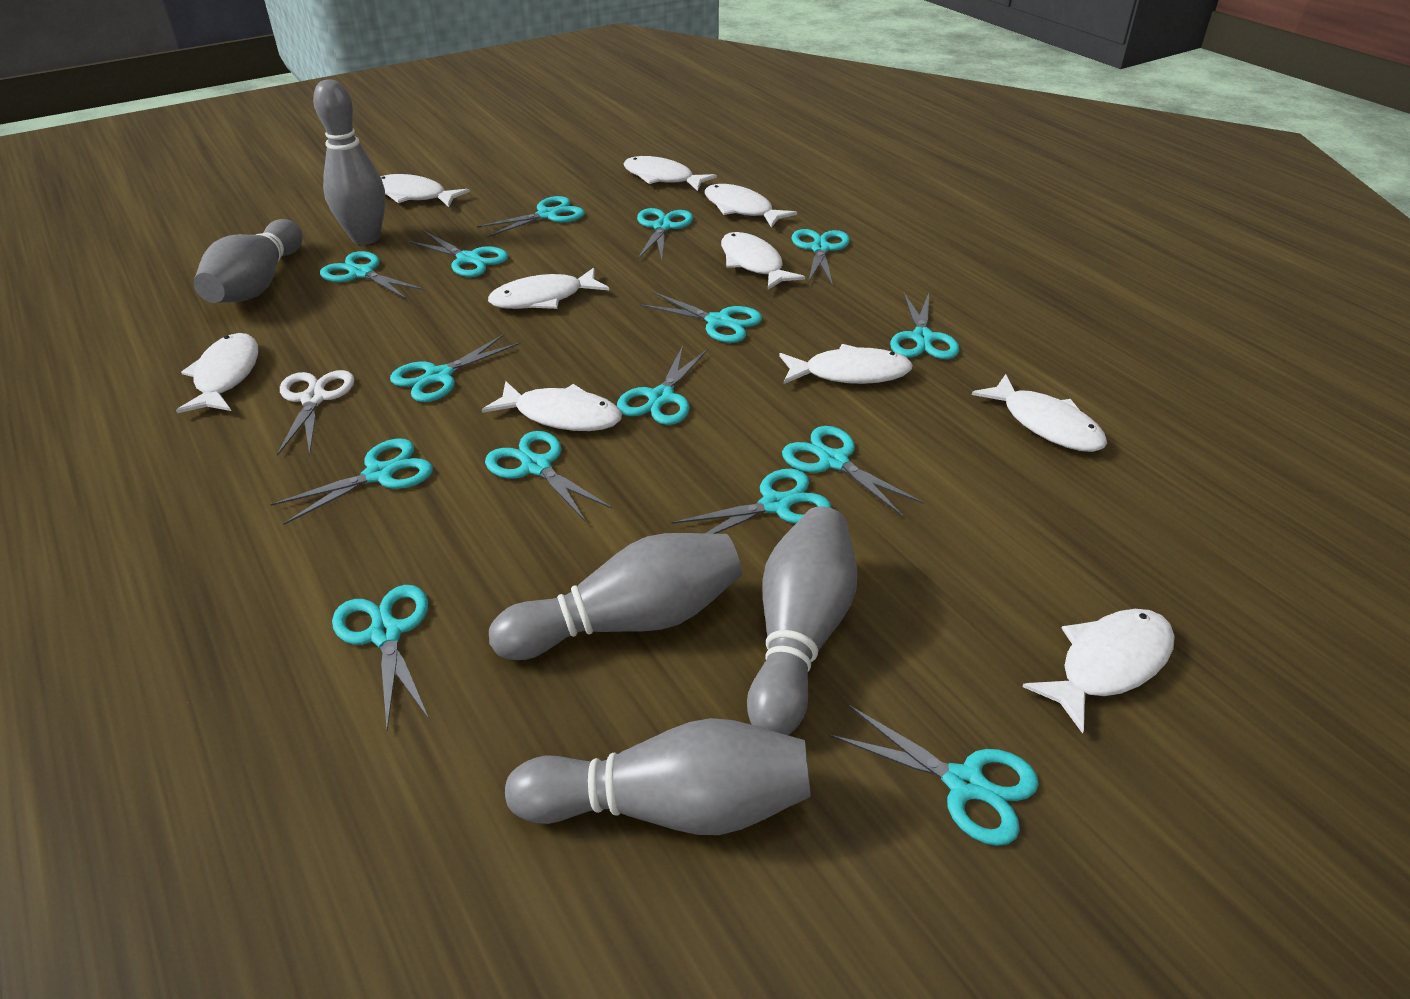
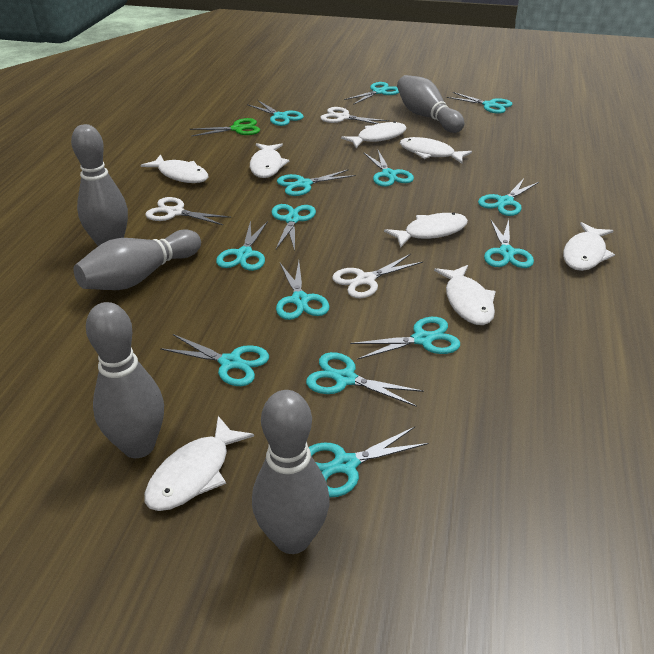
green scissors: 0 -> 1
turquoise scissors: 15 -> 14
white fish: 10 -> 8
white scissors: 1 -> 3

